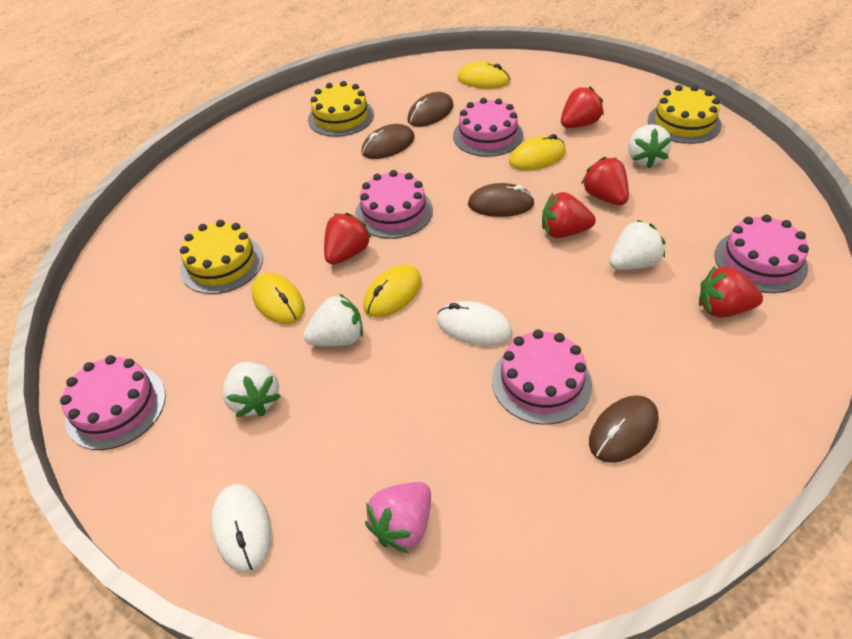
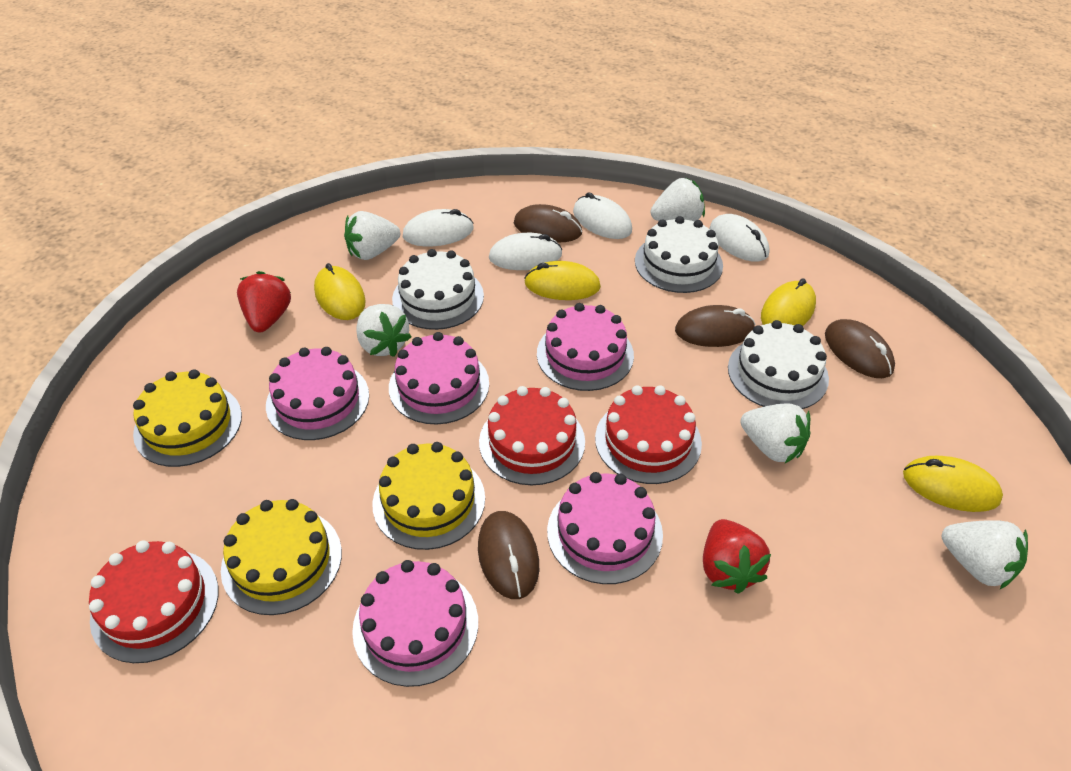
pink strawberry: 1 -> 0
red cake: 0 -> 3
red strawberry: 5 -> 2
white cake: 0 -> 3
white mouse: 2 -> 4
white strawberry: 4 -> 5

